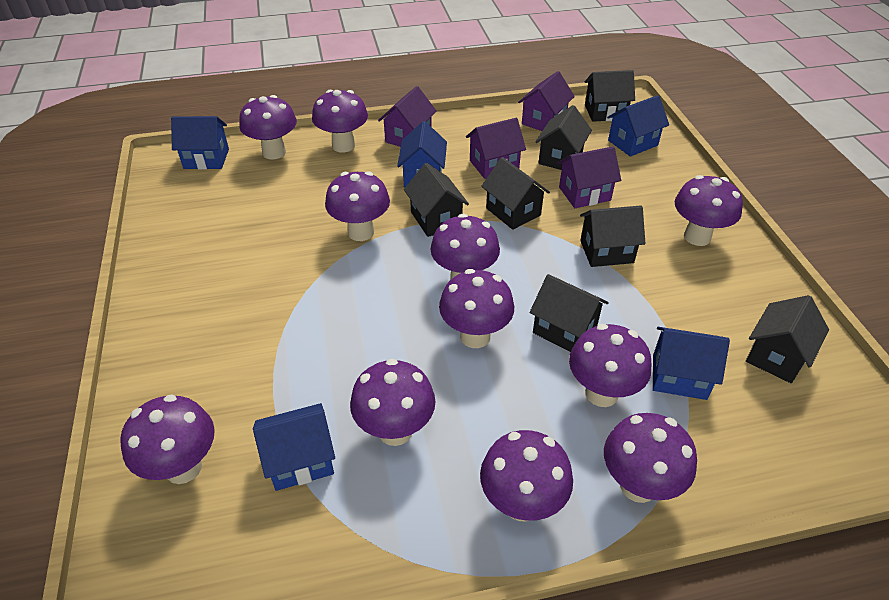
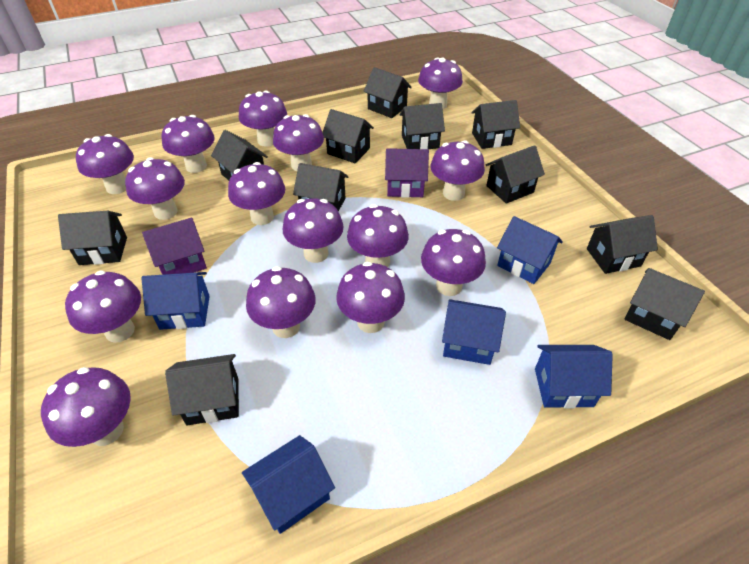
black house: 7 -> 11
purple house: 4 -> 2
purple mushroom: 11 -> 15

